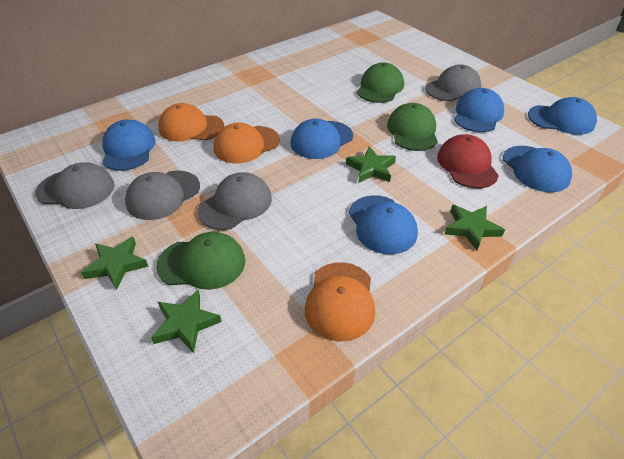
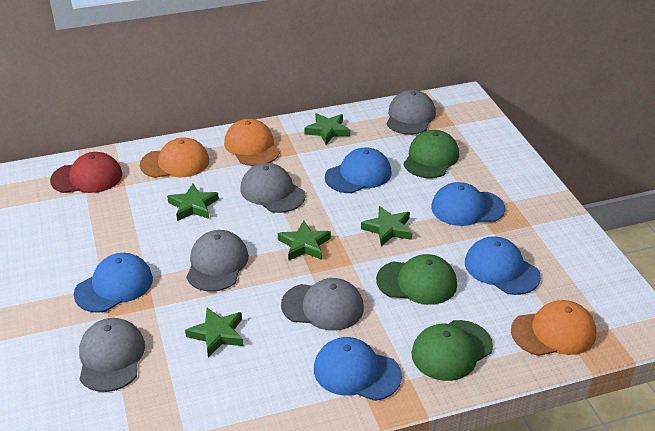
blue cap: 6 -> 5
green star: 4 -> 5
grey cap: 4 -> 5

